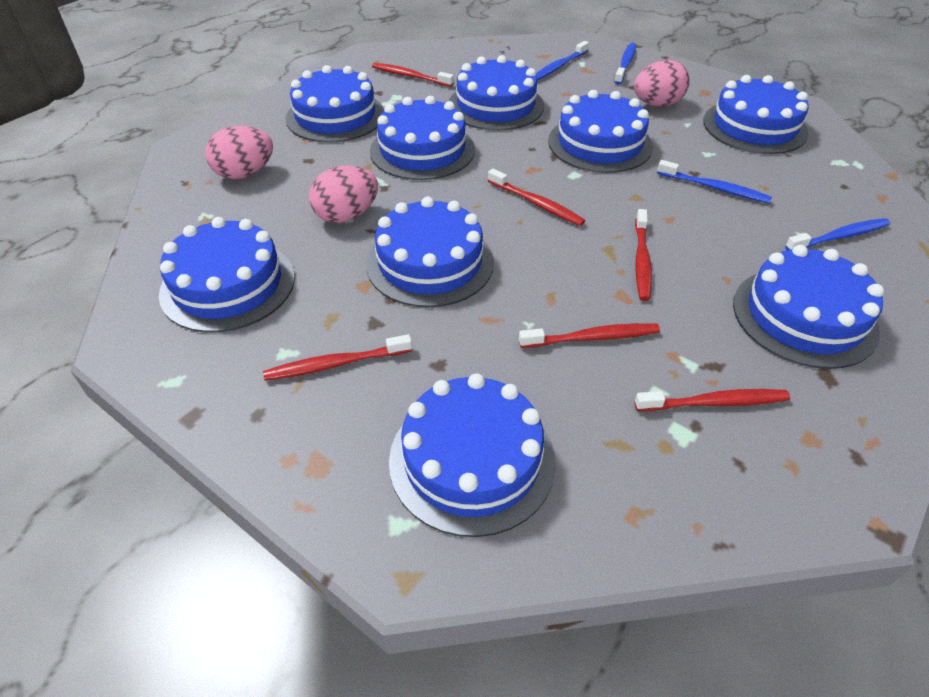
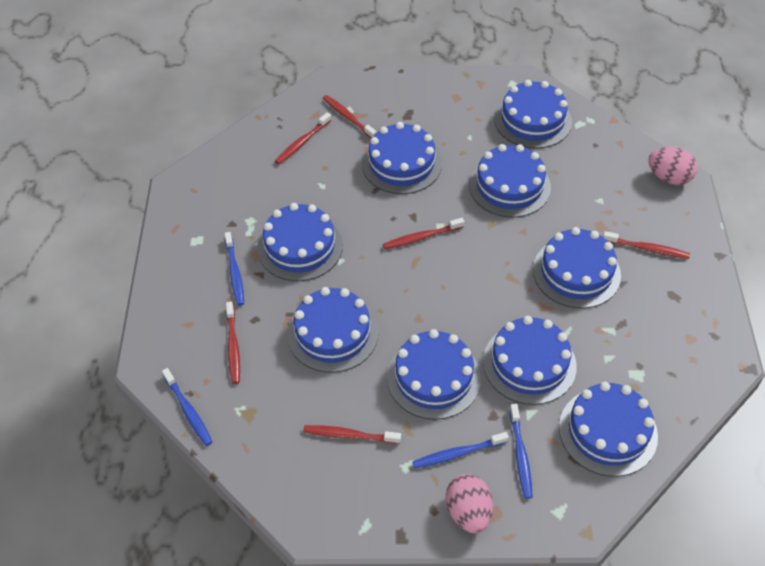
pink egg: 3 -> 2

